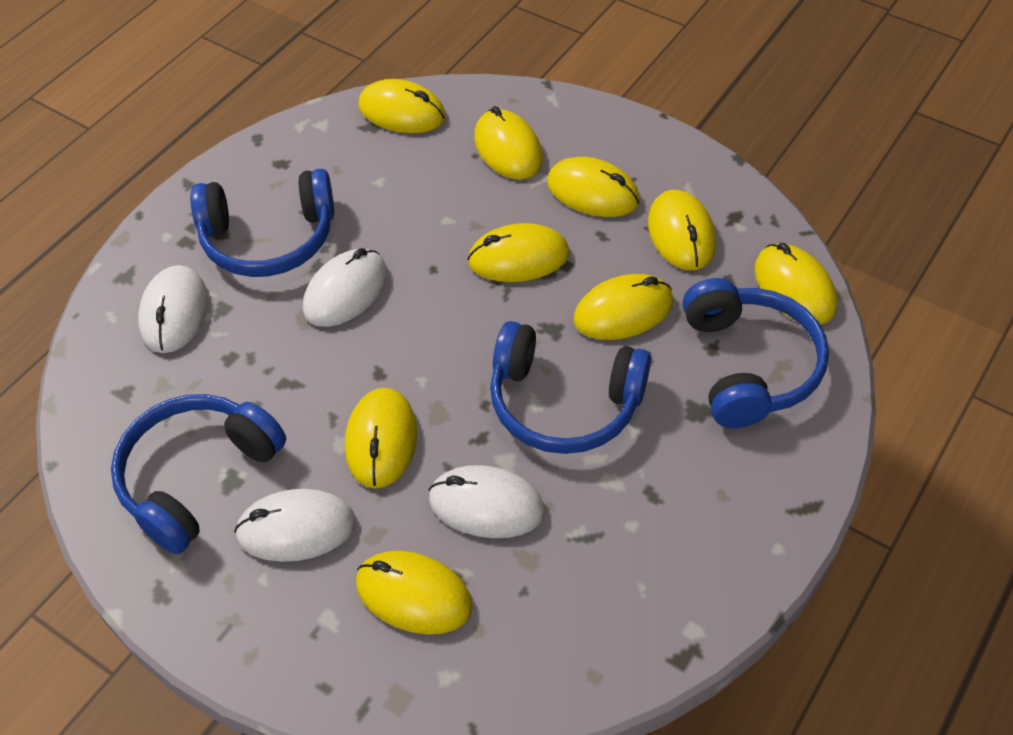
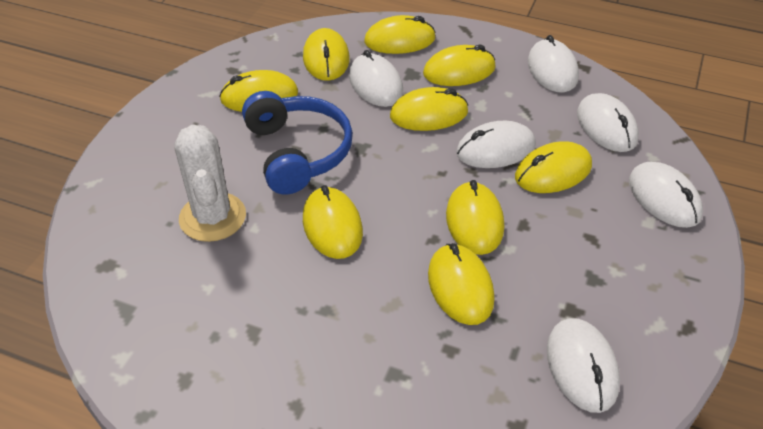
blue headphones: 4 -> 1
white cactus: 0 -> 1
white mouse: 4 -> 6

